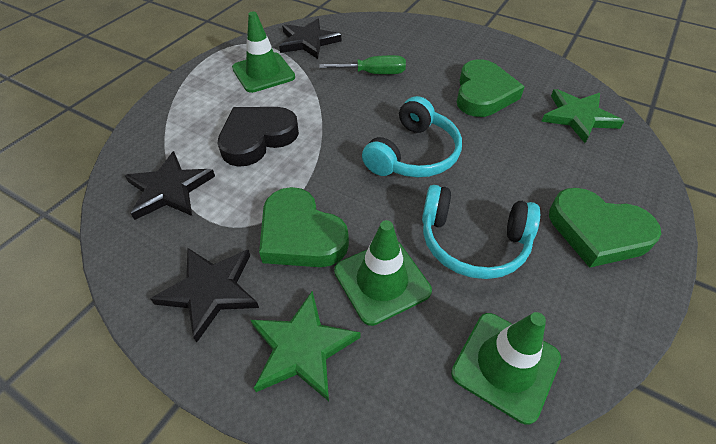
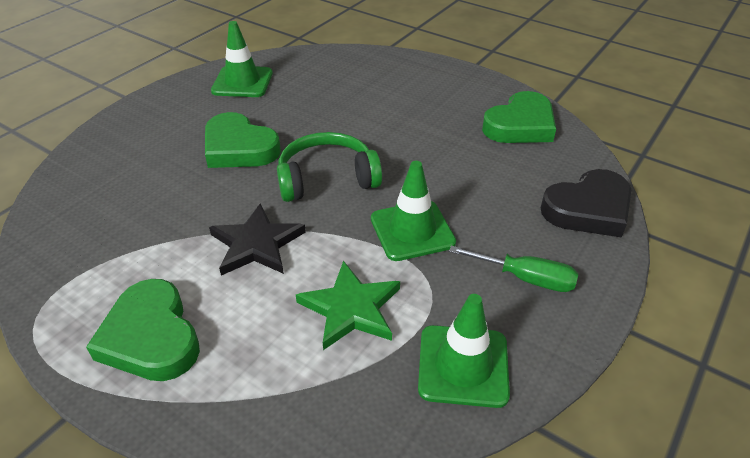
black star: 3 -> 1
green headphones: 0 -> 1
green star: 2 -> 1
turquoise headphones: 2 -> 0

